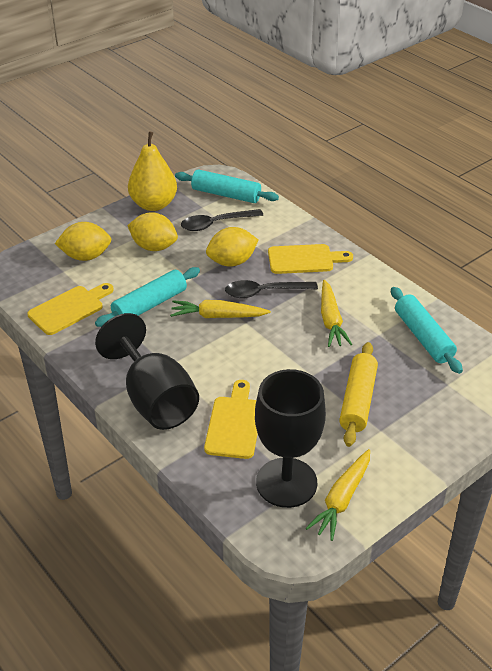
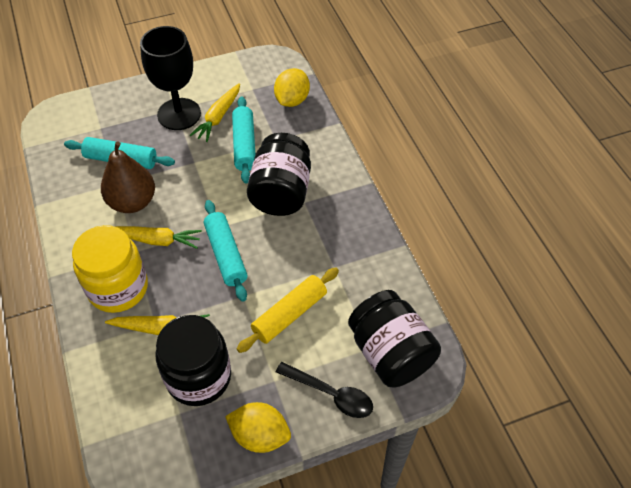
black goblet: 2 -> 1
black jar: 0 -> 3
black spoon: 2 -> 1
brown pear: 0 -> 1
yellow cutting board: 3 -> 0
yellow jar: 0 -> 1
yellow lemon: 3 -> 2
yellow pear: 1 -> 0

